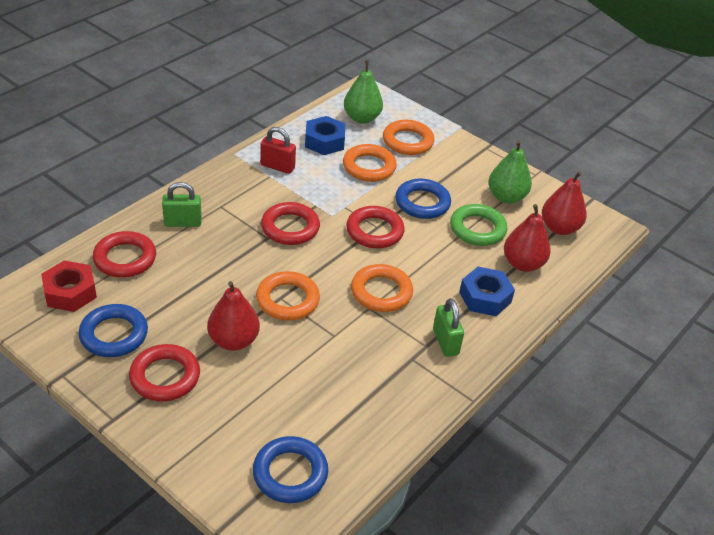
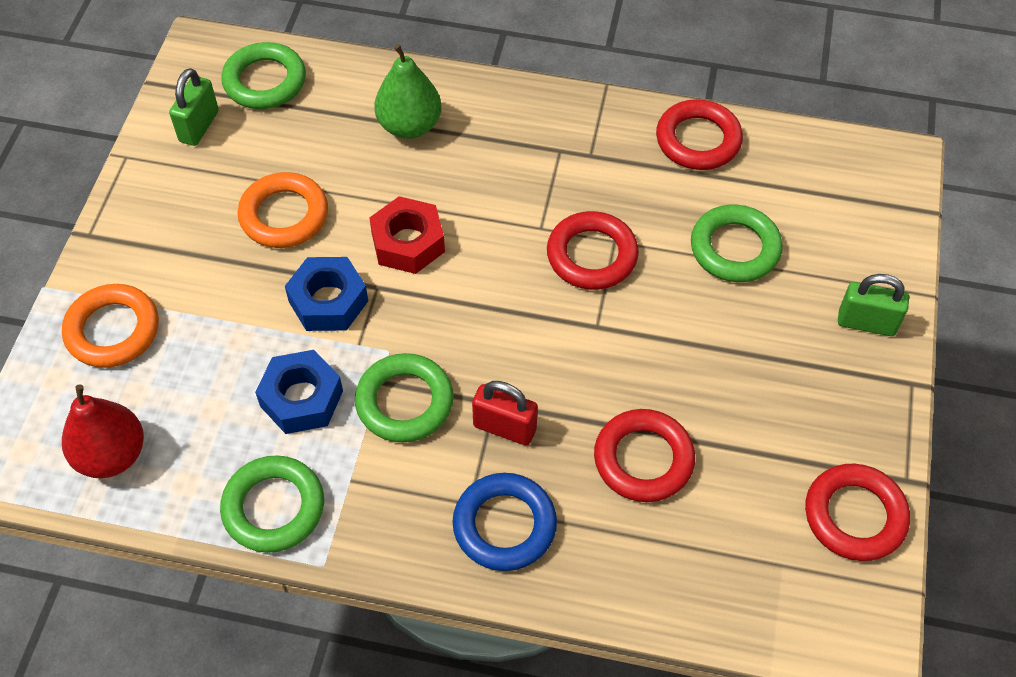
blue ring: 3 -> 1
green pear: 2 -> 1
green ring: 1 -> 4
orange ring: 4 -> 2
red pear: 3 -> 1

